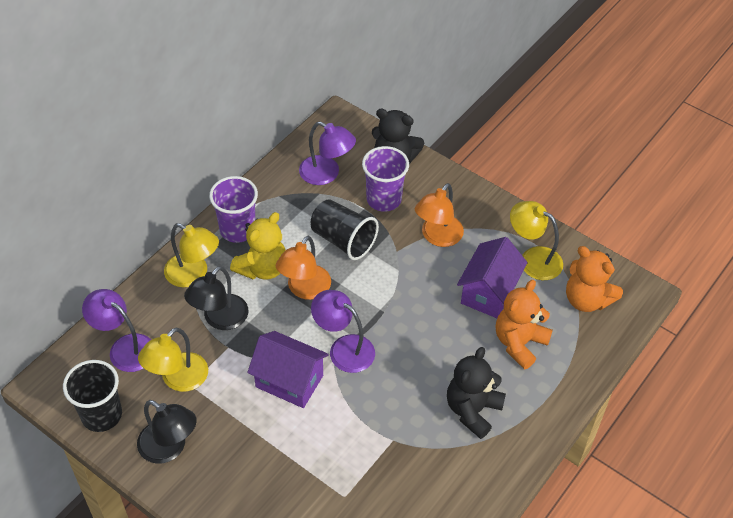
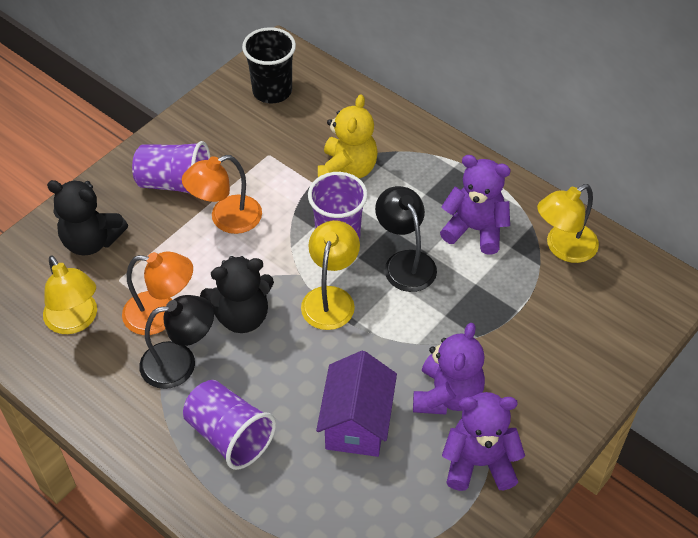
black cup: 2 -> 1
orange teddy bear: 2 -> 0
purple cup: 2 -> 3
purple house: 2 -> 1
purple lamp: 3 -> 0
purple teddy bear: 0 -> 3

